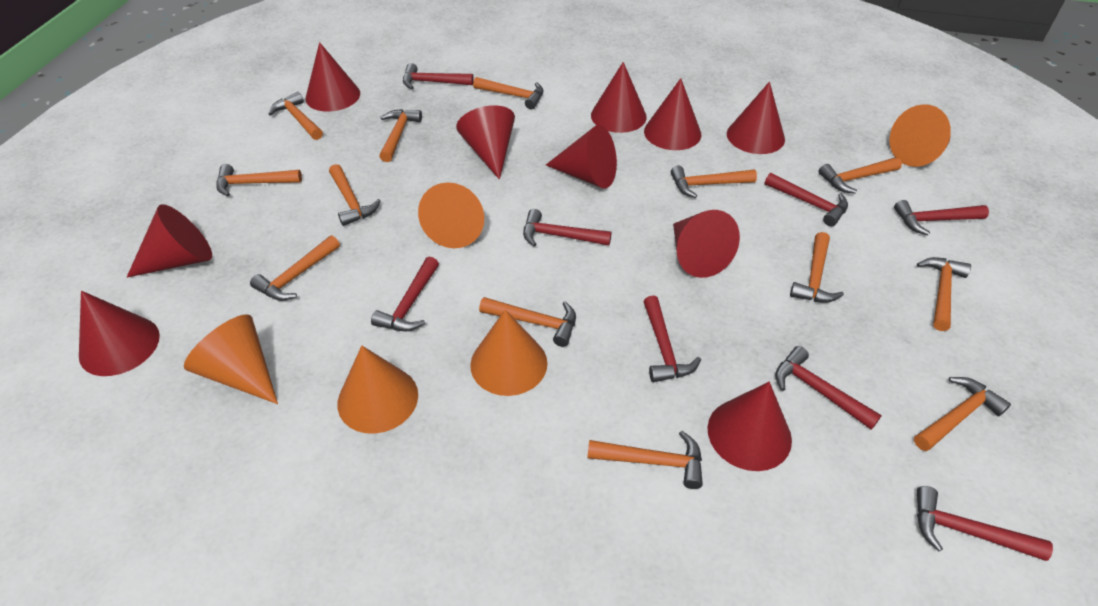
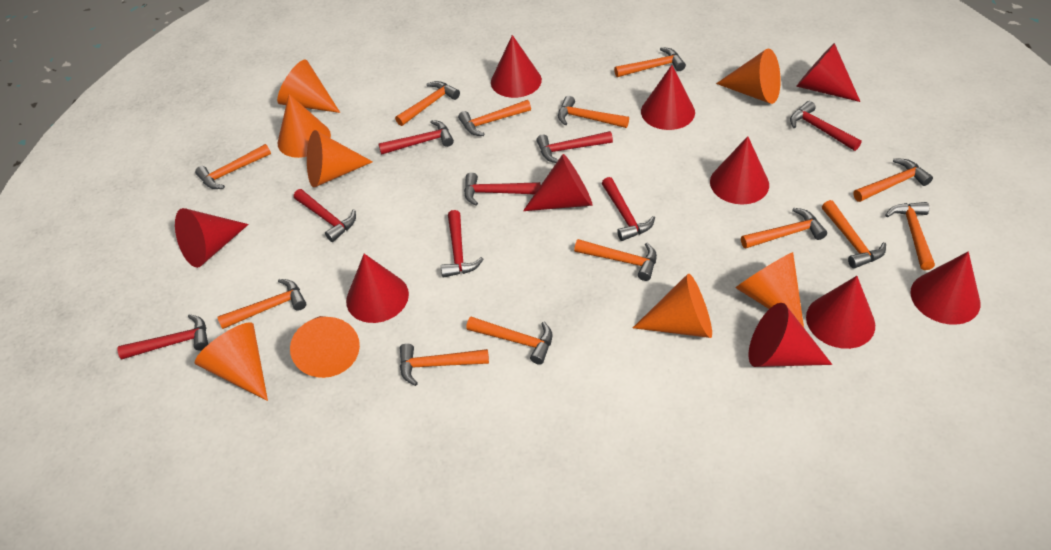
orange cone: 5 -> 8

